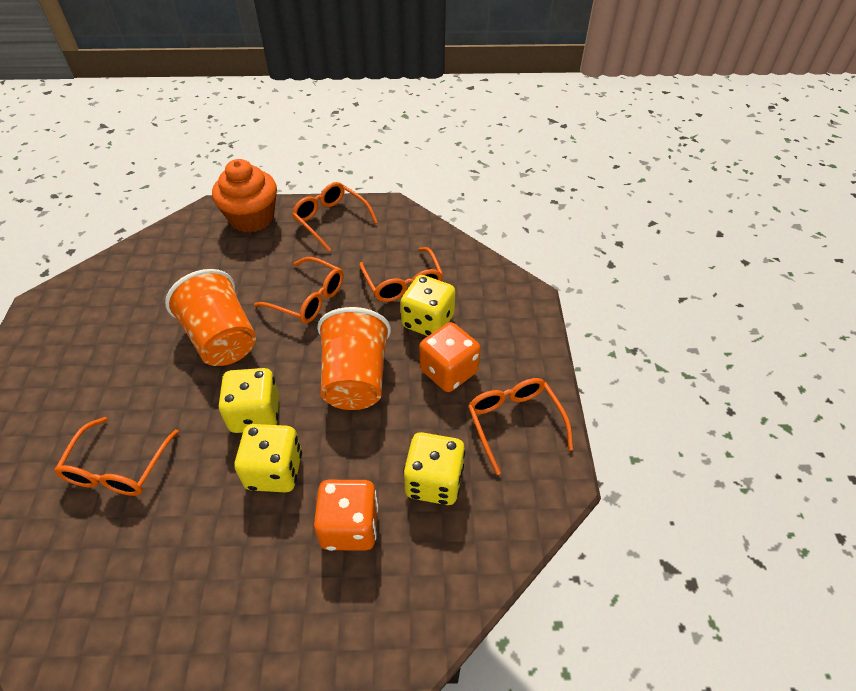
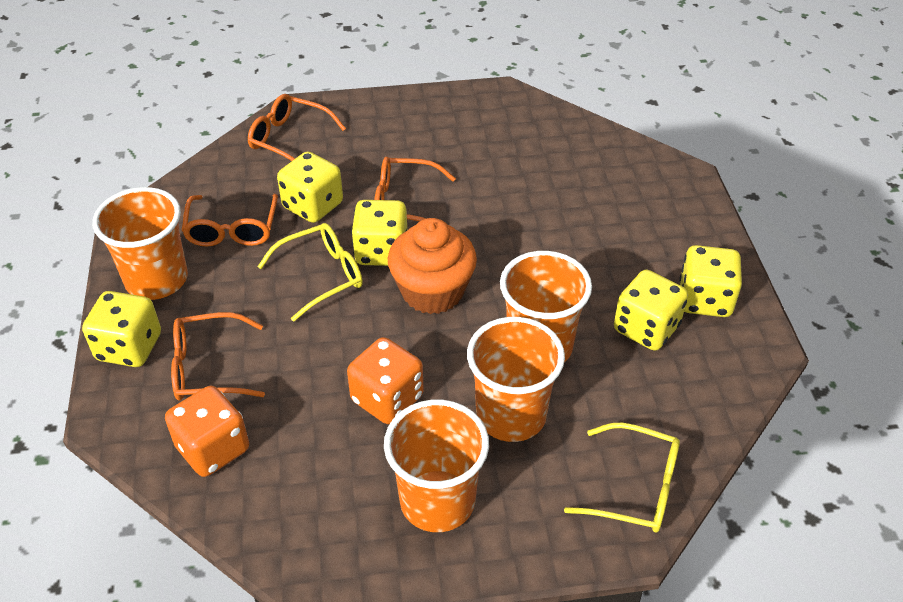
orange cup: 2 -> 4
orange glasses: 5 -> 4
yellow dice: 4 -> 5
yellow glasses: 0 -> 2

